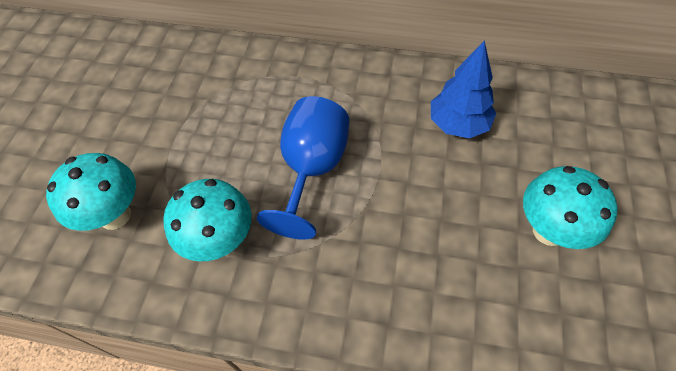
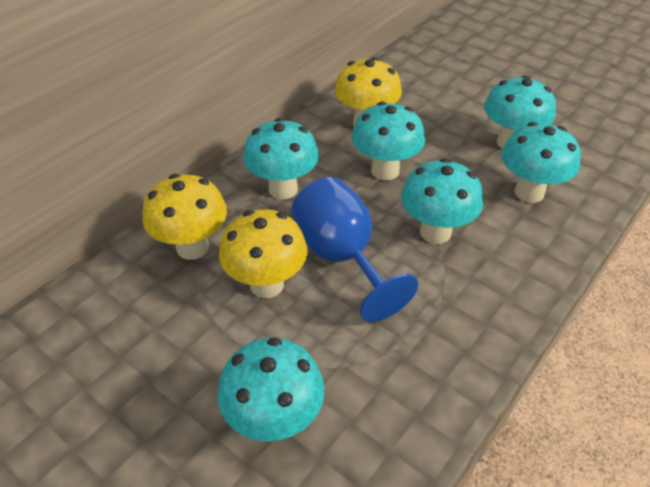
blue tree: 1 -> 0
turquoise mushroom: 3 -> 6
yellow mushroom: 0 -> 3

